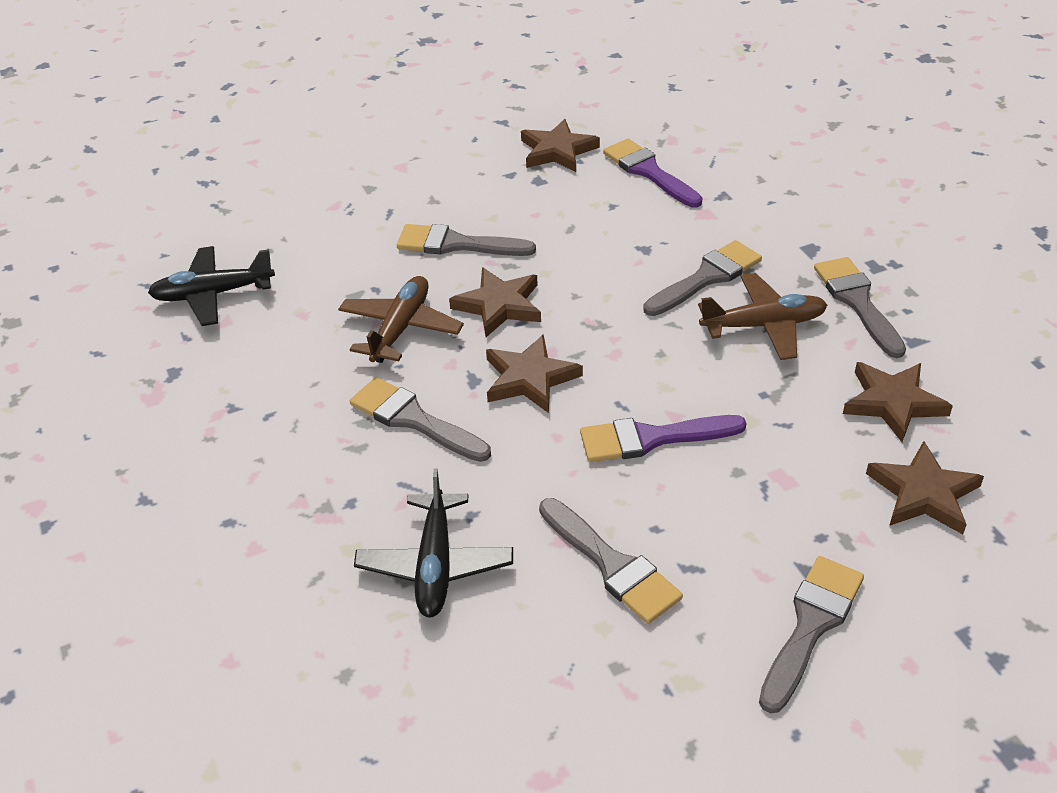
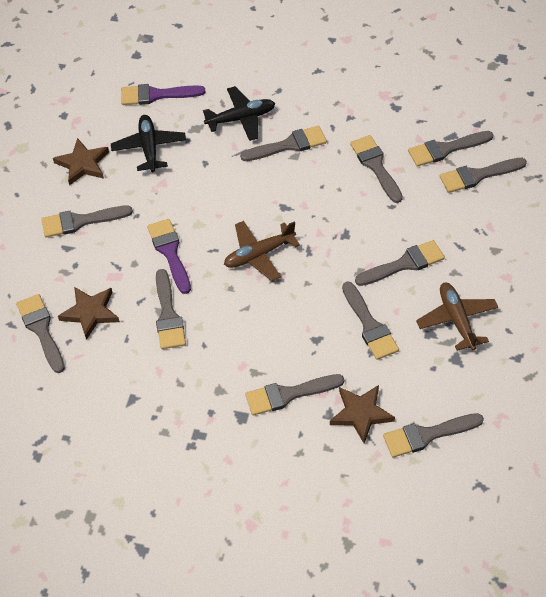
brown star: 5 -> 3
grey brush: 6 -> 11

